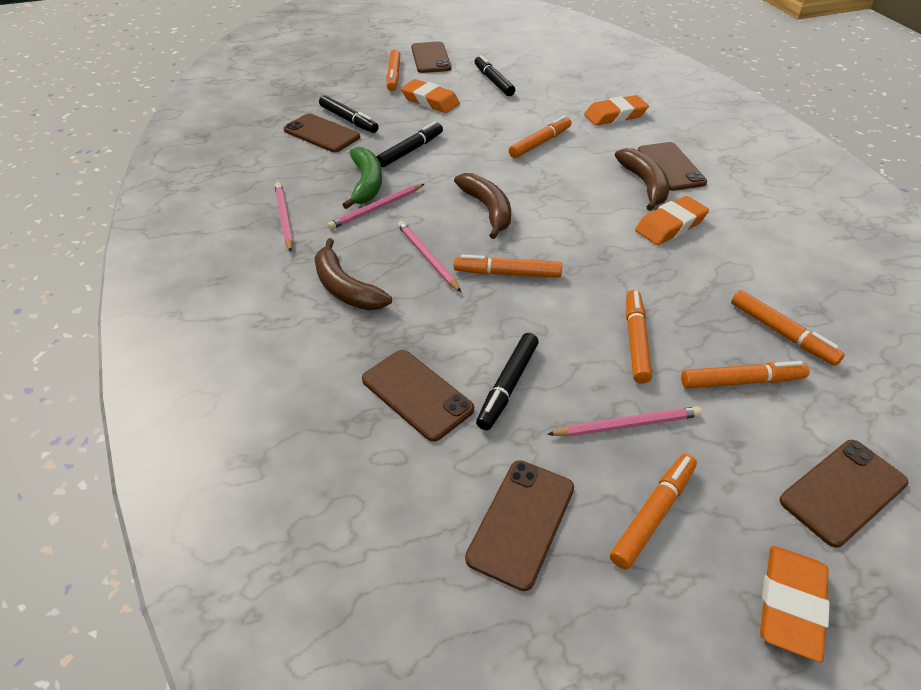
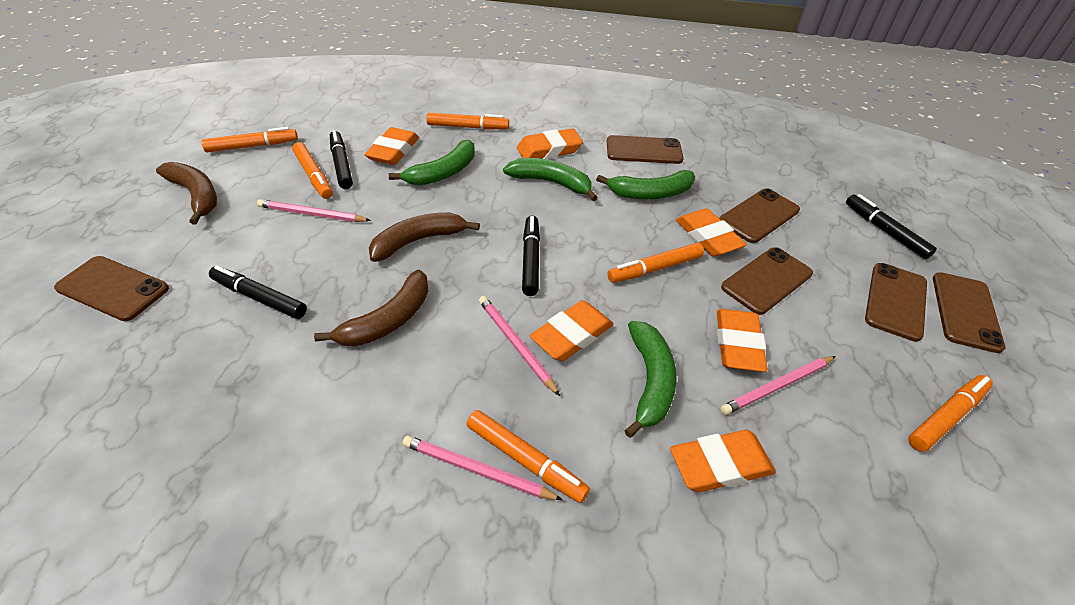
green banana: 1 -> 4
orange eraser: 4 -> 6
orange marker: 7 -> 6

